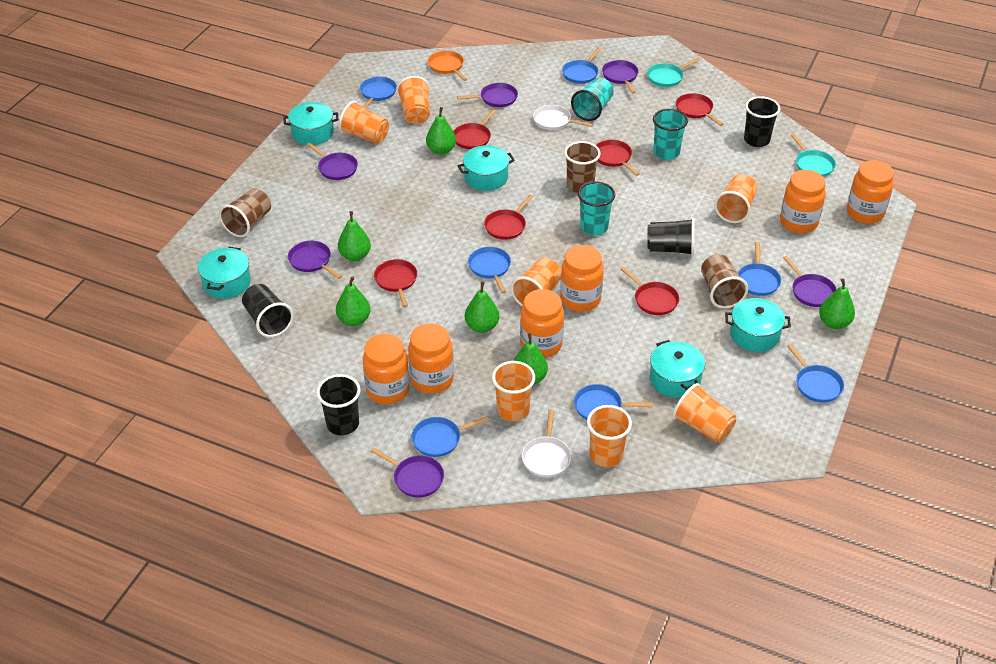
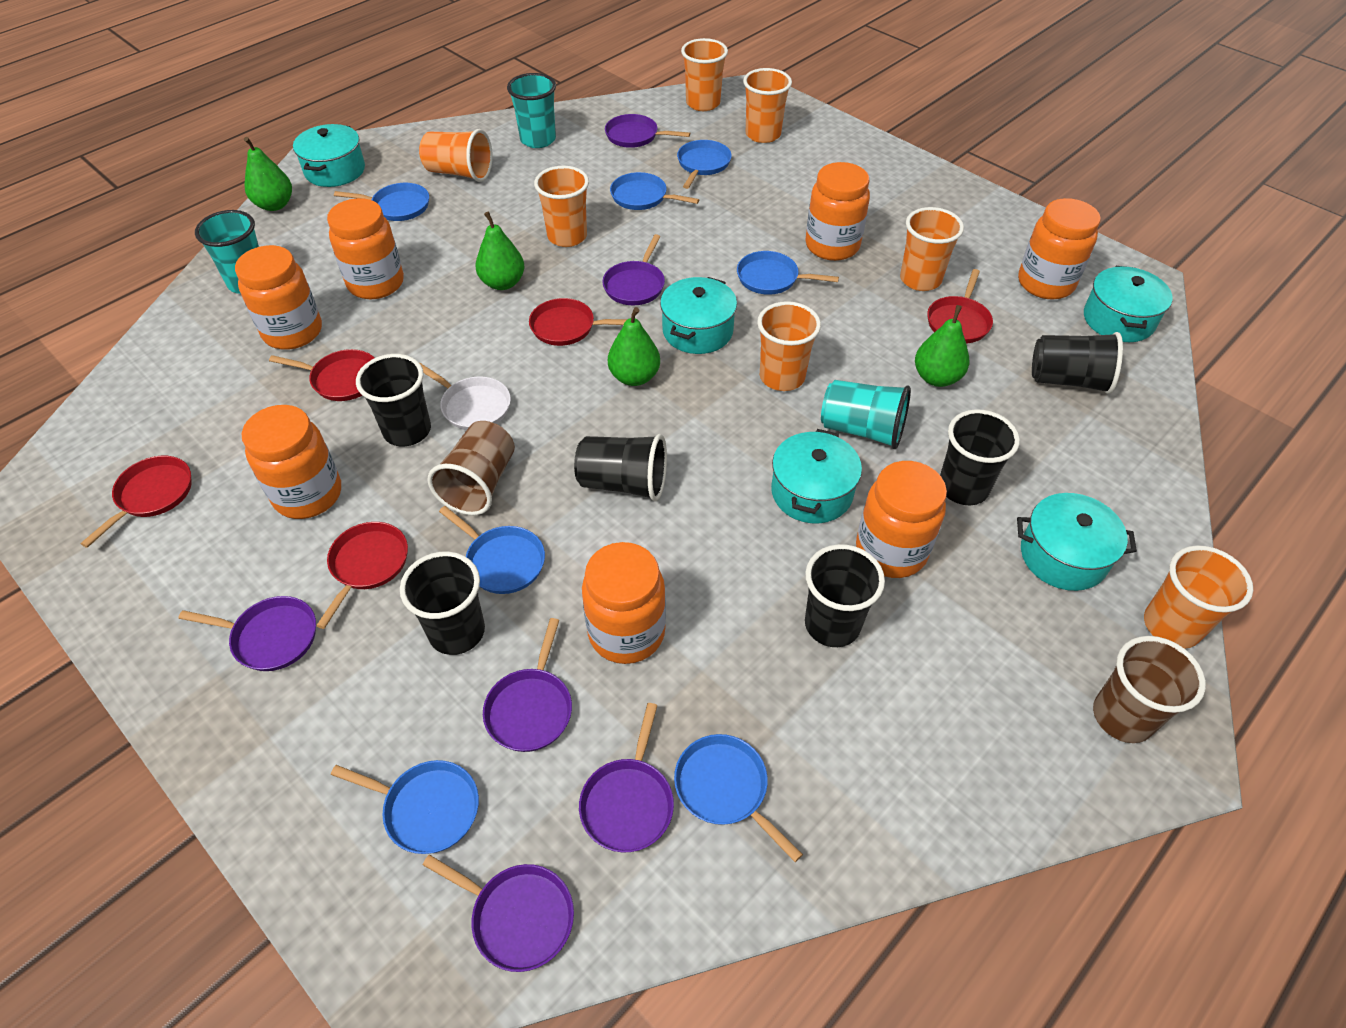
black cup: 4 -> 6
brown cup: 3 -> 2
green pear: 6 -> 4
orange jar: 6 -> 7
orange pan: 1 -> 0
red pan: 6 -> 5
turquoise pan: 2 -> 0
white pan: 2 -> 1

